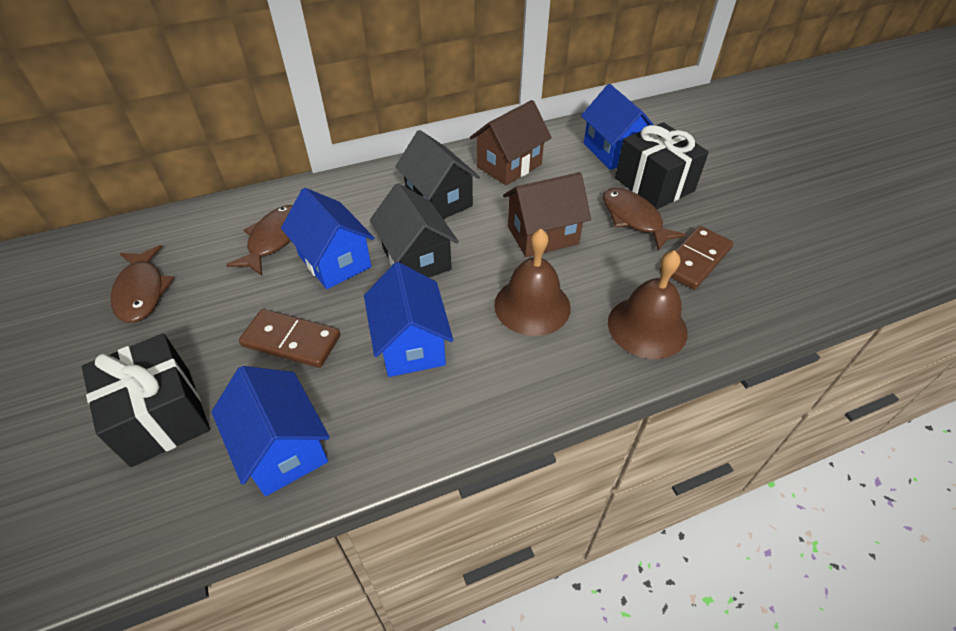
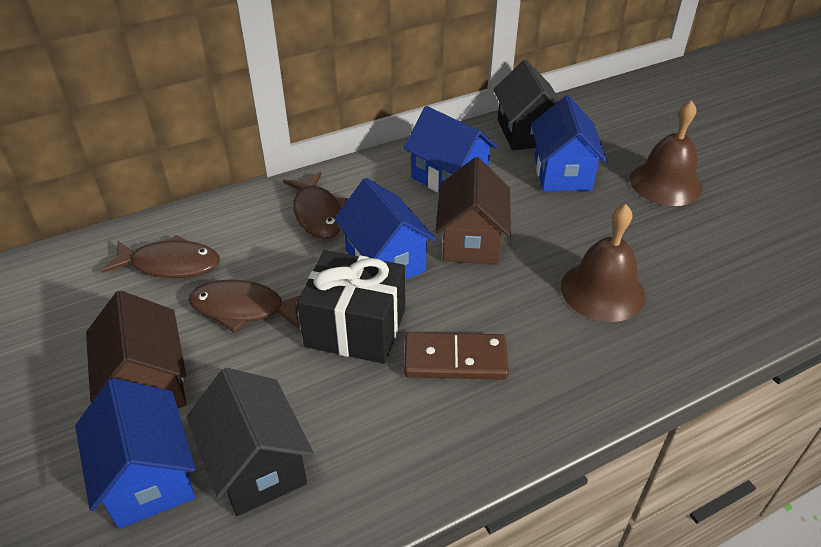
black gift: 2 -> 1
brown domino: 2 -> 1

